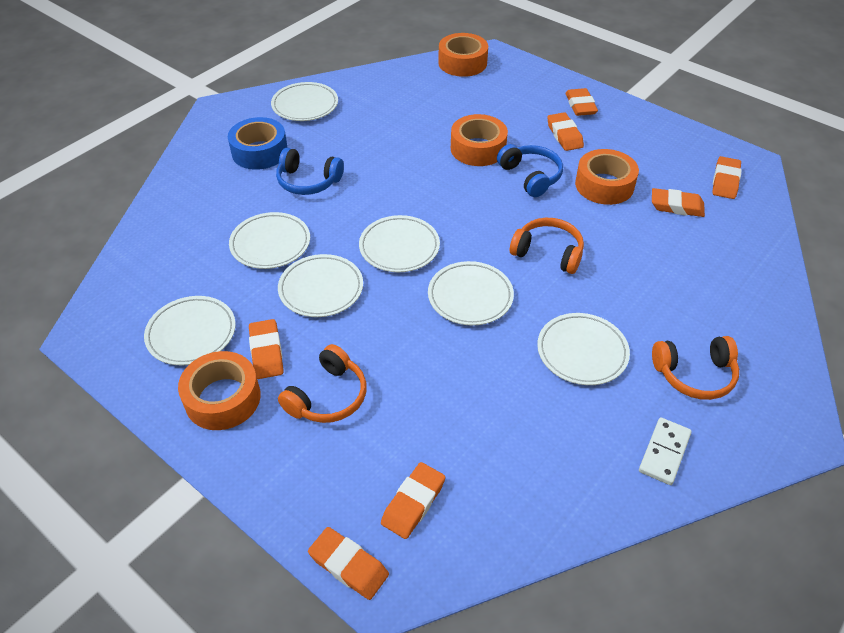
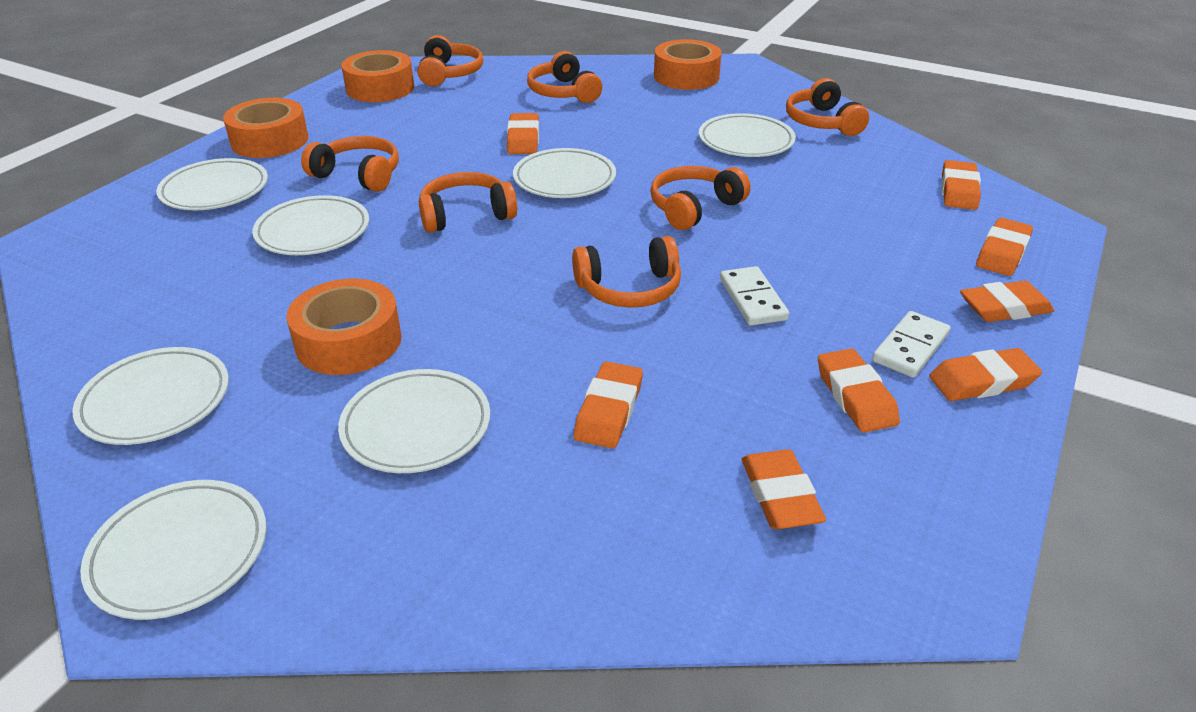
blue headphones: 2 -> 0
blue tape: 1 -> 0
orange eraser: 7 -> 8
orange headphones: 3 -> 7
white domino: 1 -> 2

